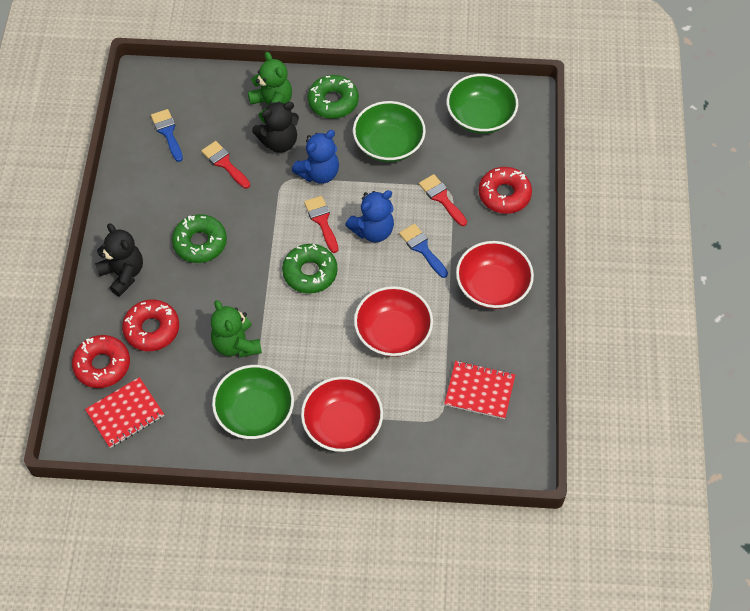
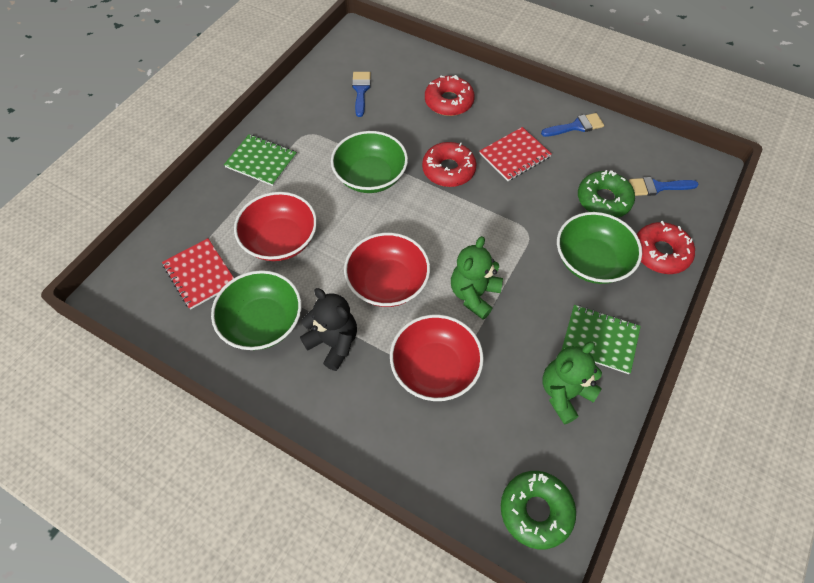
black teddy bear: 2 -> 1
blue brush: 2 -> 3
blue teddy bear: 2 -> 0
green donut: 3 -> 2
green notebook: 0 -> 2
red brush: 3 -> 0

